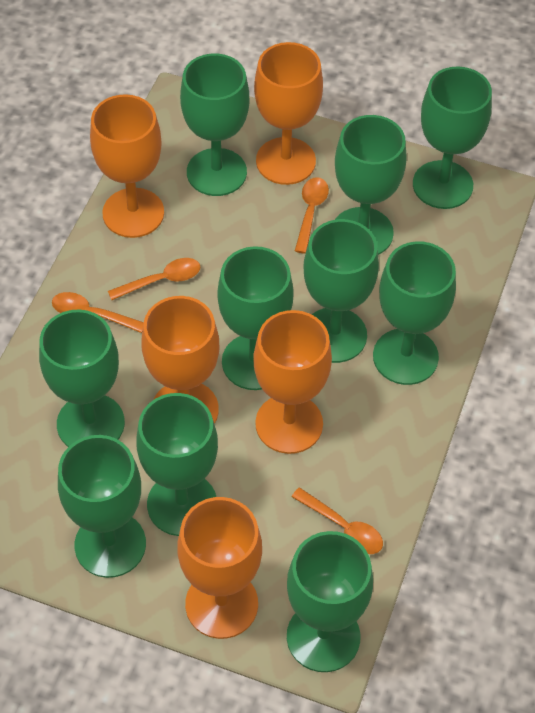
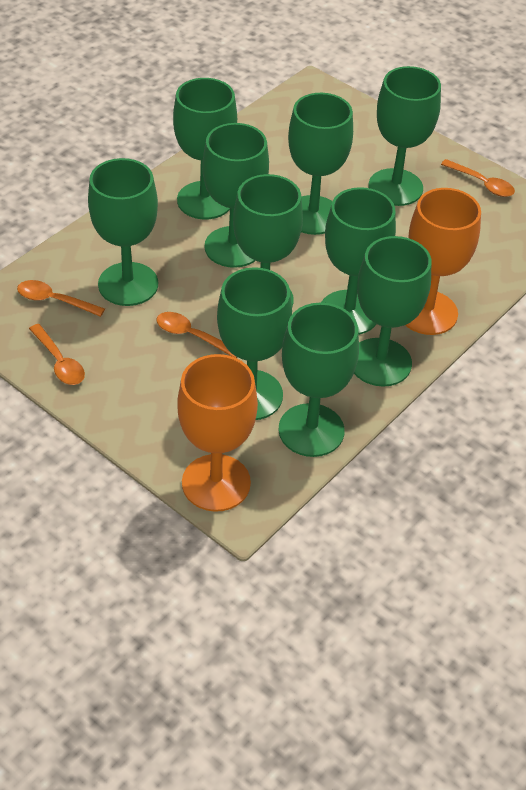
orange goblet: 5 -> 2

